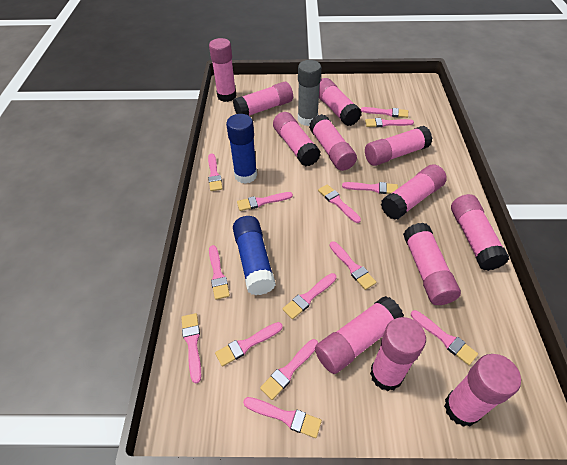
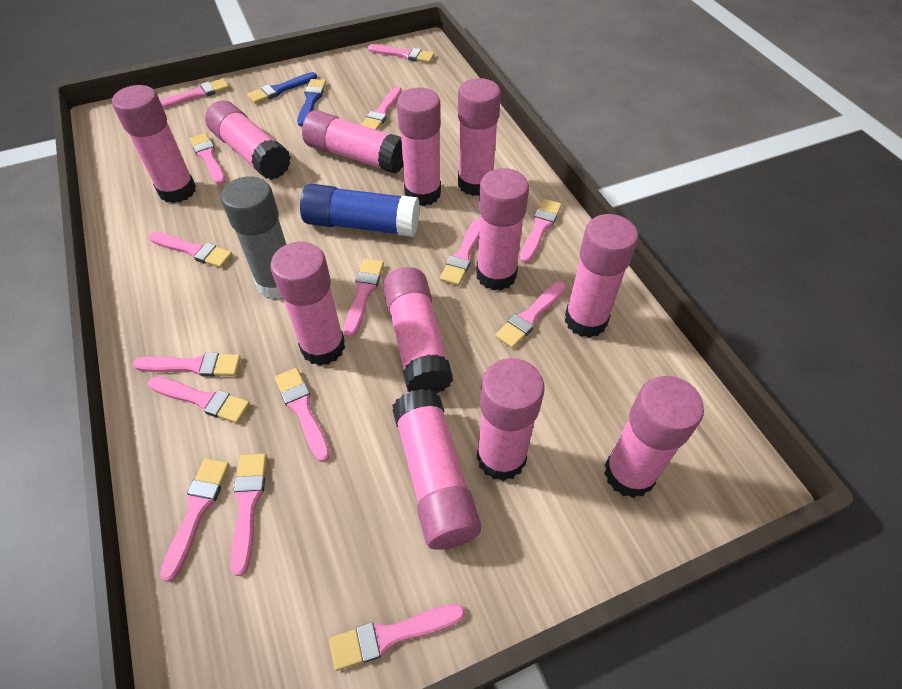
blue brush: 0 -> 2
blue glue stick: 2 -> 1
pink brush: 14 -> 15

